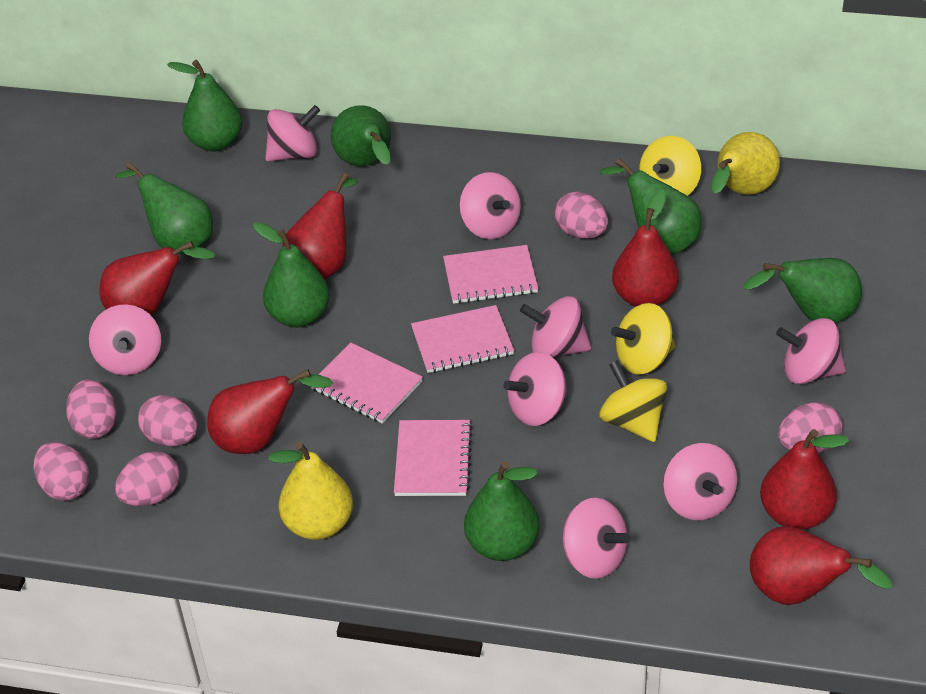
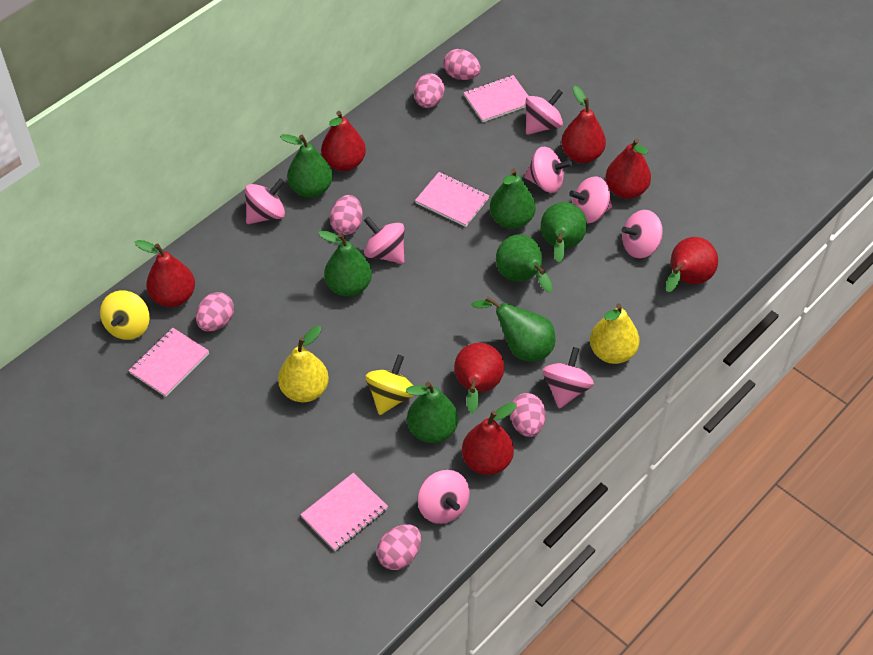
red pear: 6 -> 7
yellow spinning top: 3 -> 2

